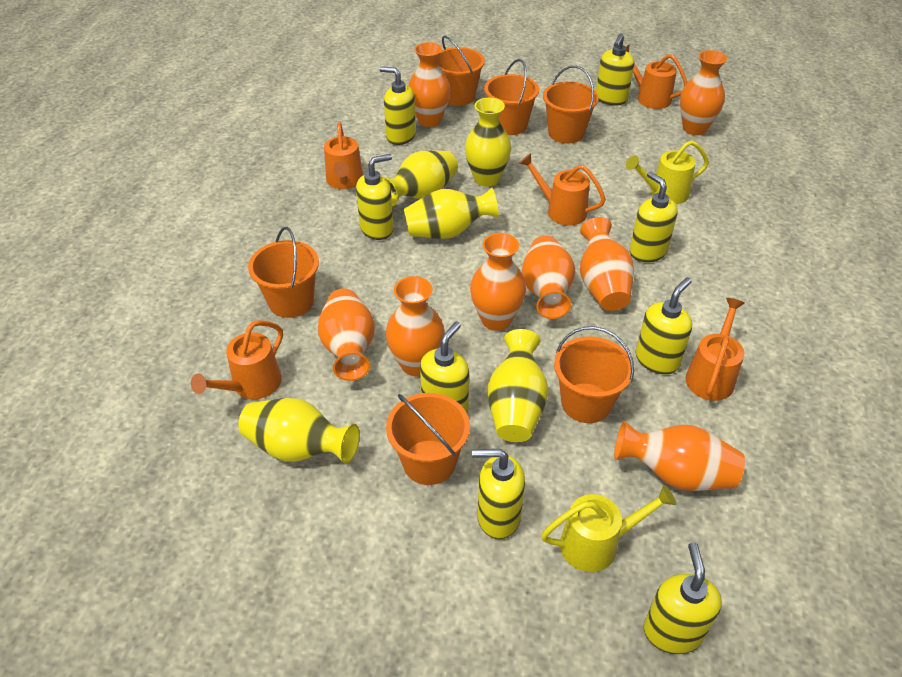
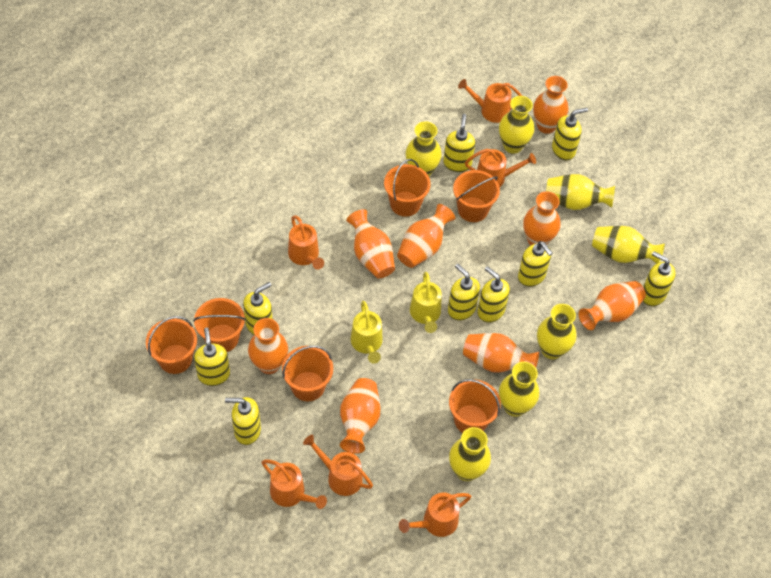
orange watering can: 5 -> 6
yellow soap dispenser: 8 -> 9
yellow vase: 5 -> 7

